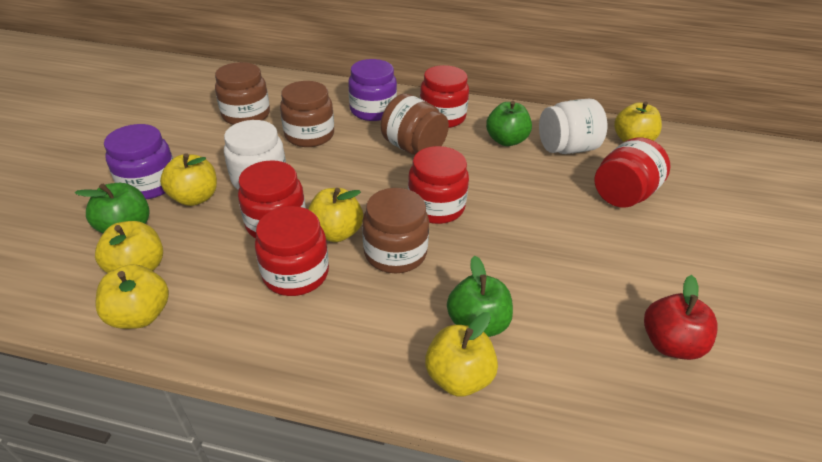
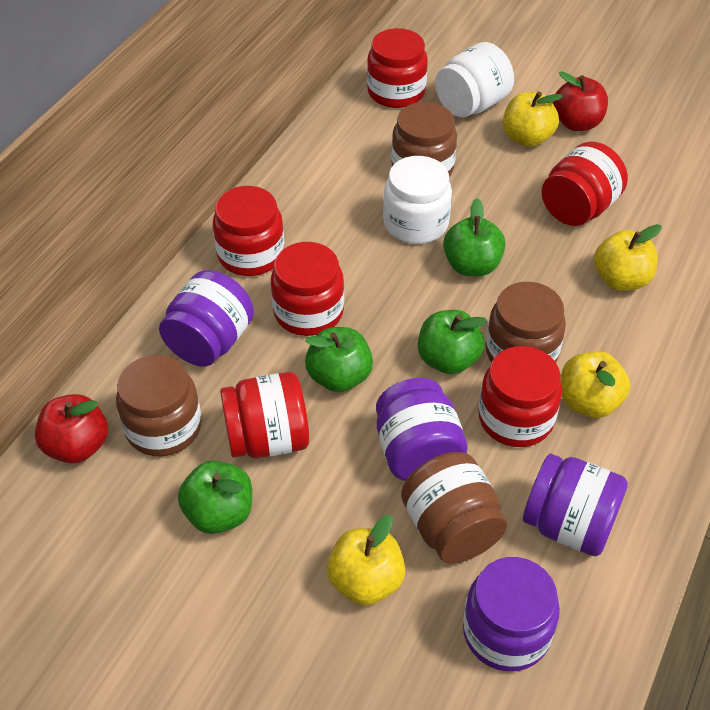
green apple: 3 -> 4
purple jar: 2 -> 4
red apple: 1 -> 2
red jar: 5 -> 6
yellow apple: 6 -> 4

